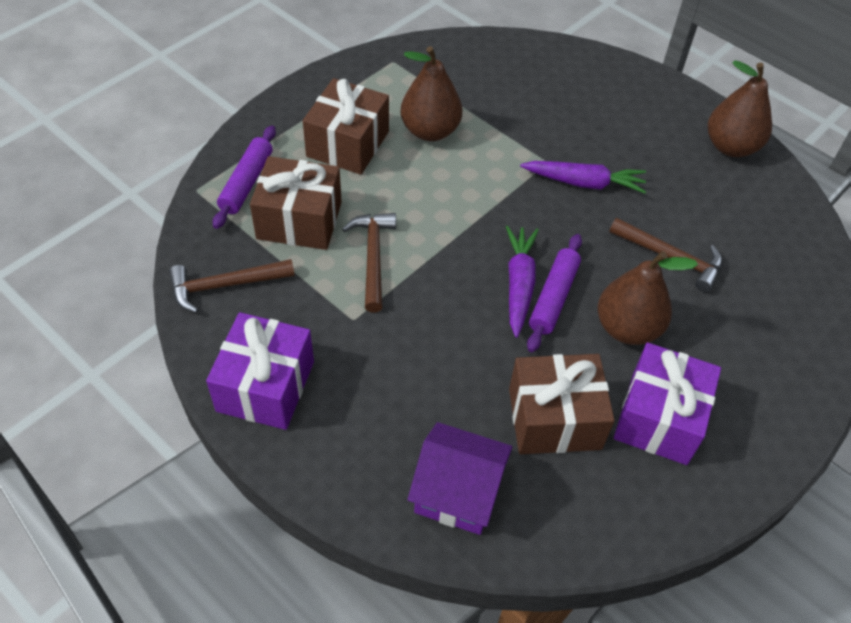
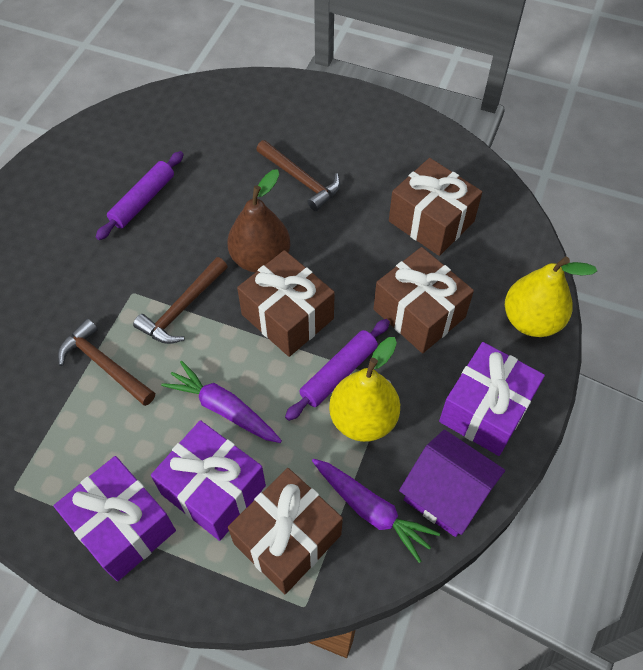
brown gift: 3 -> 4
brown pear: 3 -> 1
purple gift: 2 -> 3
yellow pear: 0 -> 2

